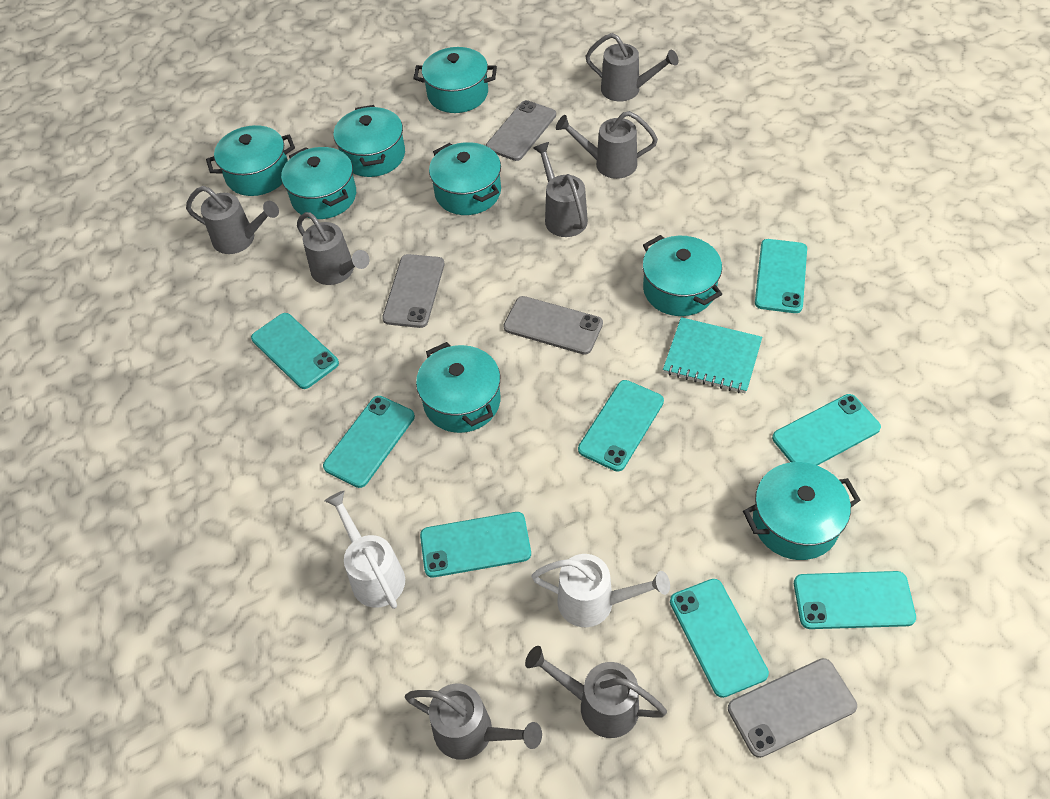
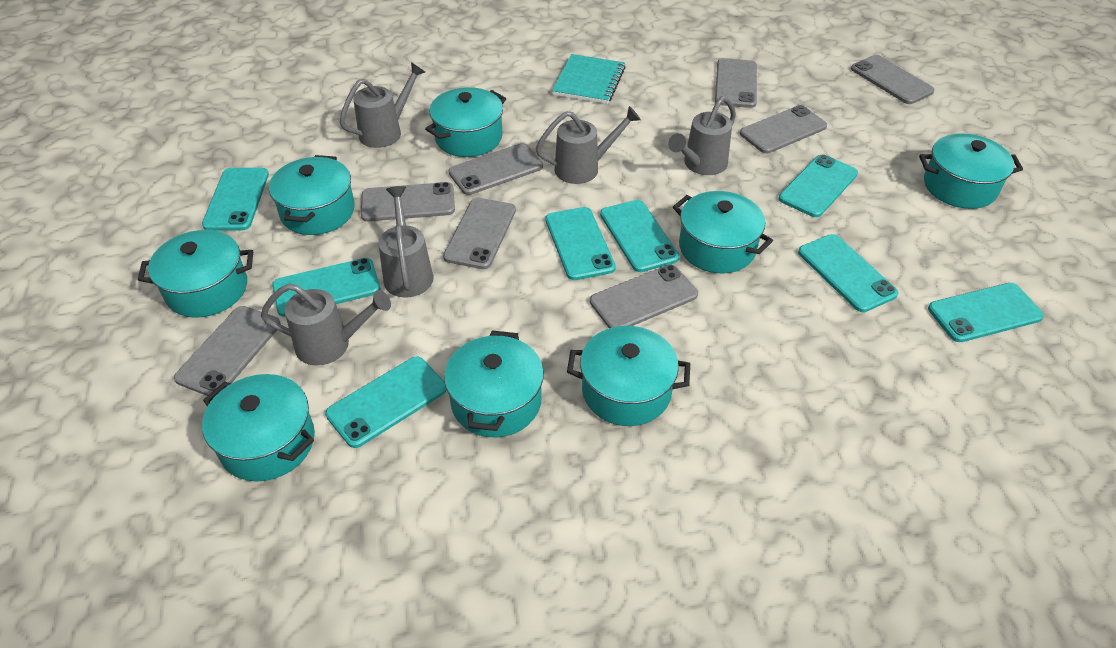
grey phone: 4 -> 8
grey watering can: 7 -> 5
white watering can: 2 -> 0

